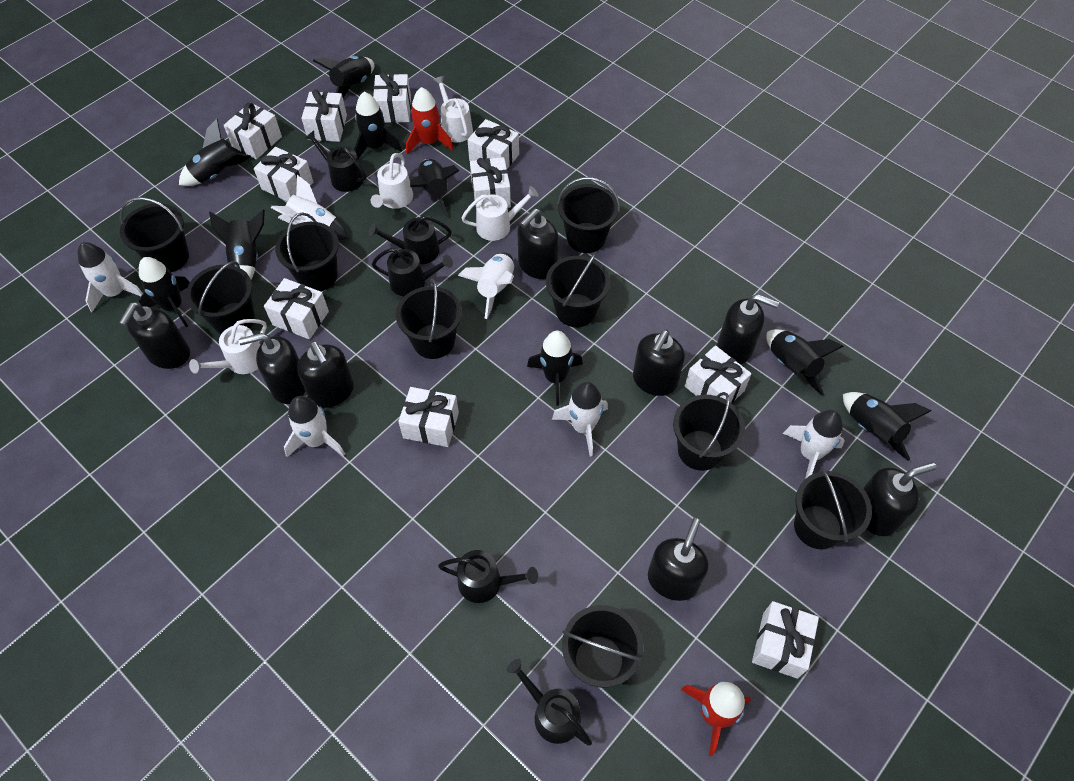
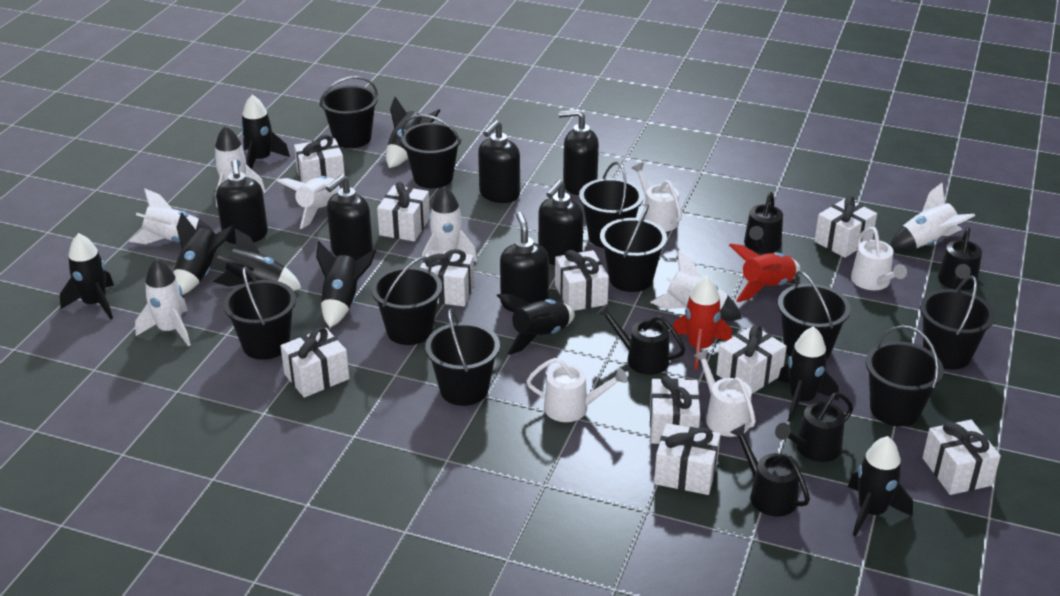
black bucket: 9 -> 10
black soap dispenser: 8 -> 6
white rocket: 6 -> 7

